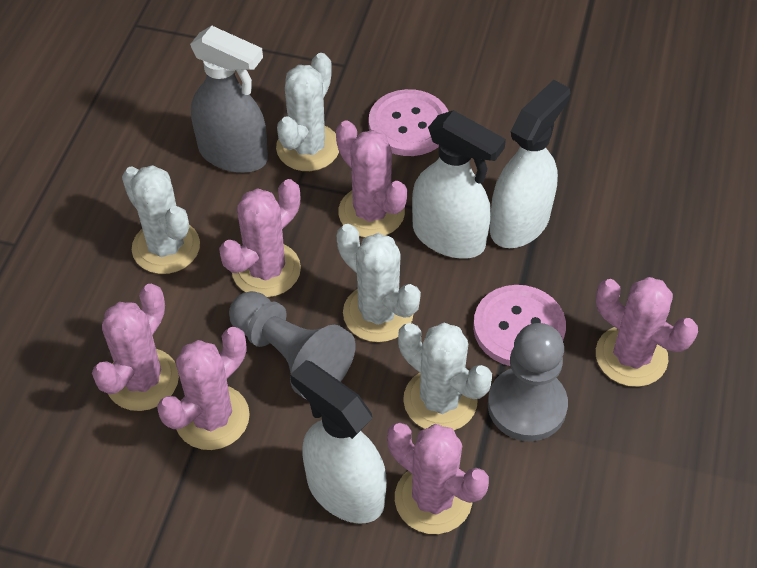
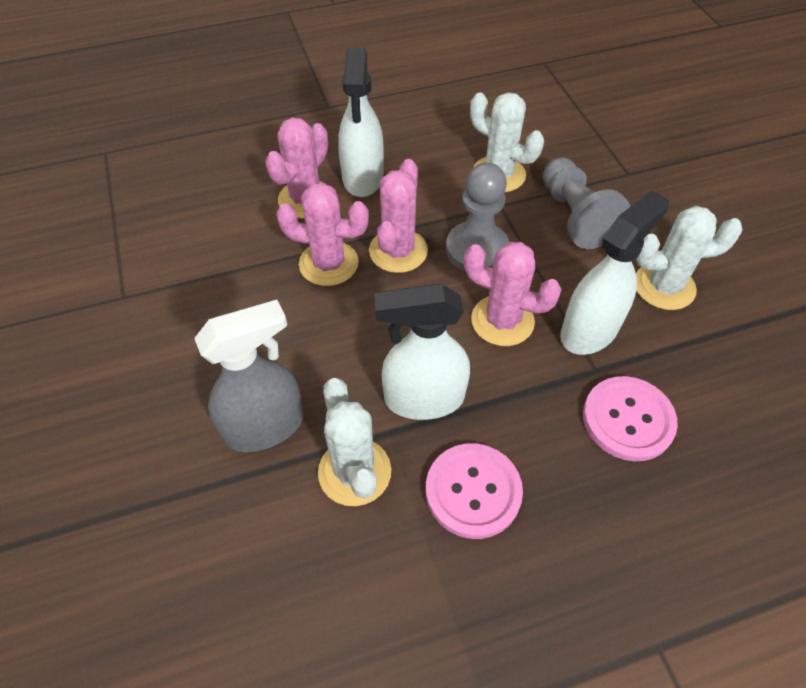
pink cactus: 6 -> 4
white cactus: 4 -> 3

